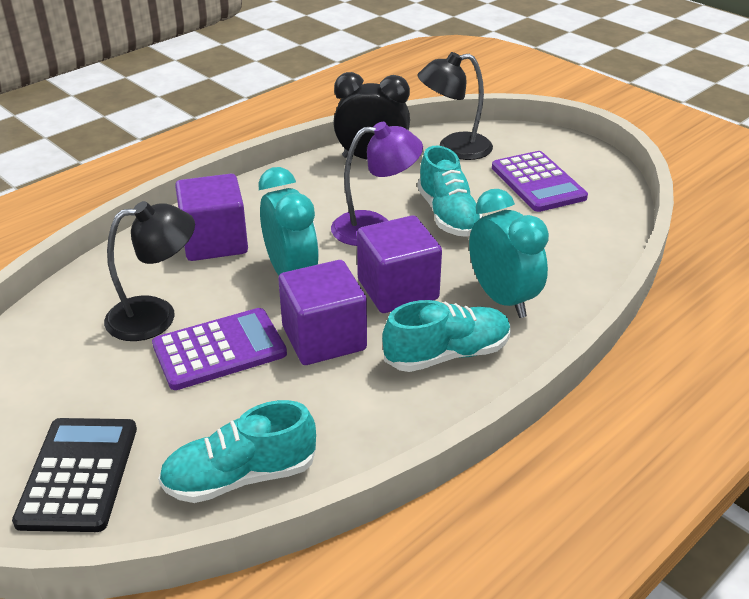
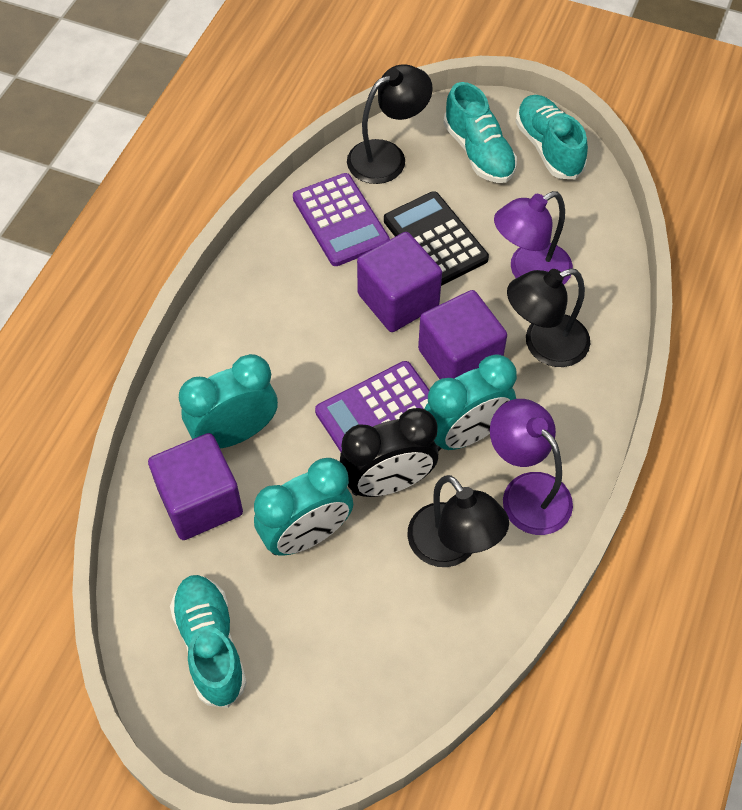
black lamp: 2 -> 3
purple lamp: 1 -> 2
turquoise clock: 2 -> 3

